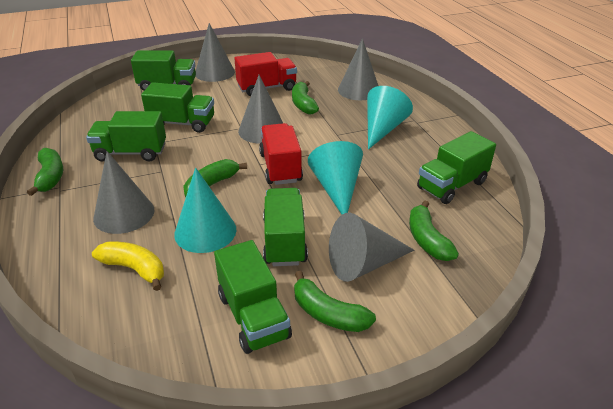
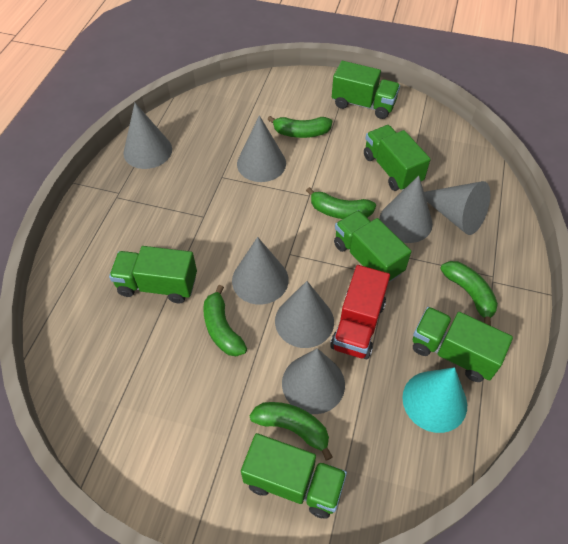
grey cone: 5 -> 7
red truck: 2 -> 1
turquoise cone: 3 -> 1
yellow banana: 1 -> 0

